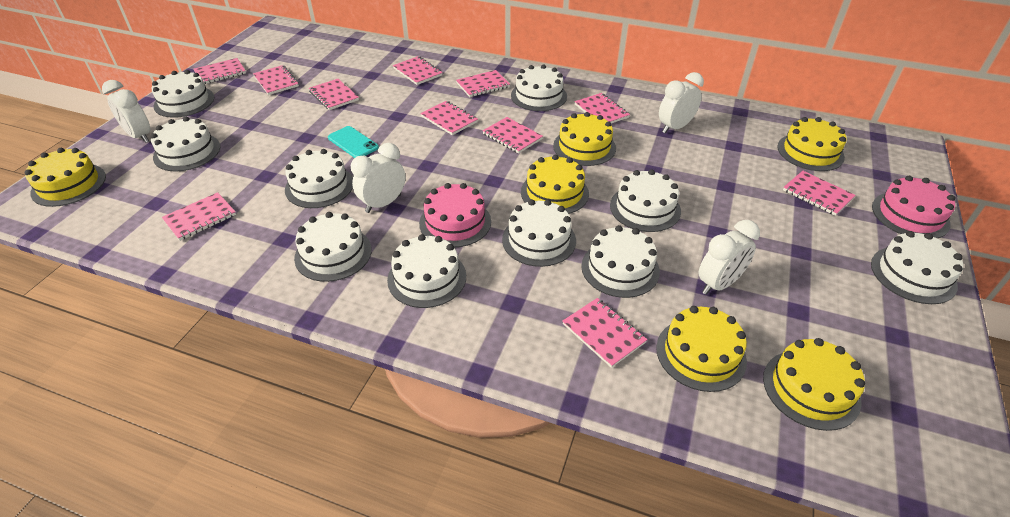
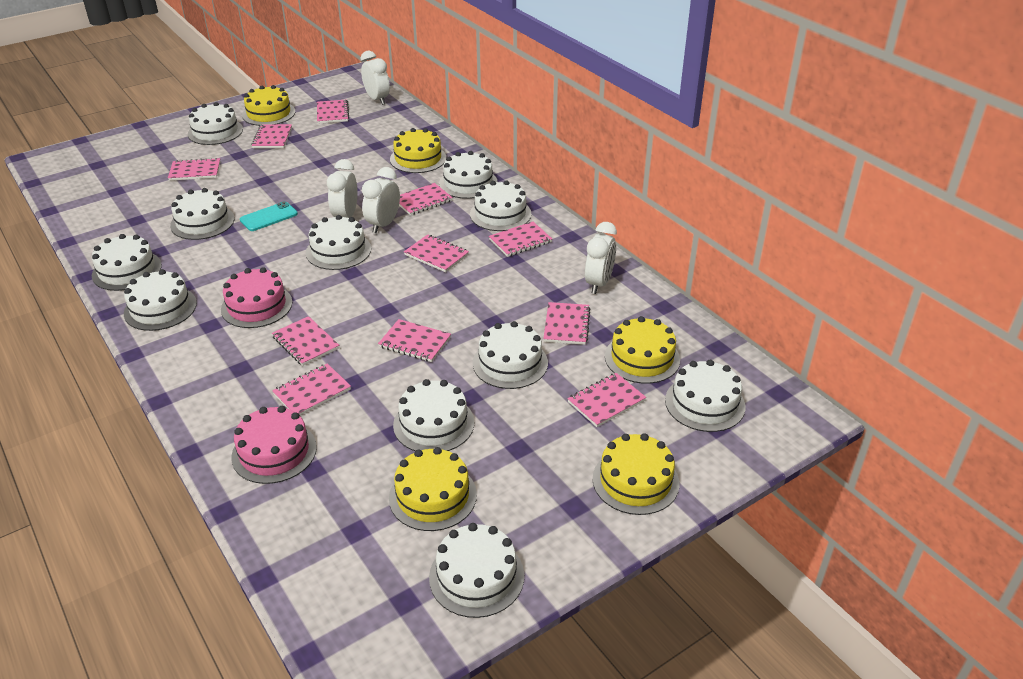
white cake: 10 -> 11
yellow cake: 6 -> 5

